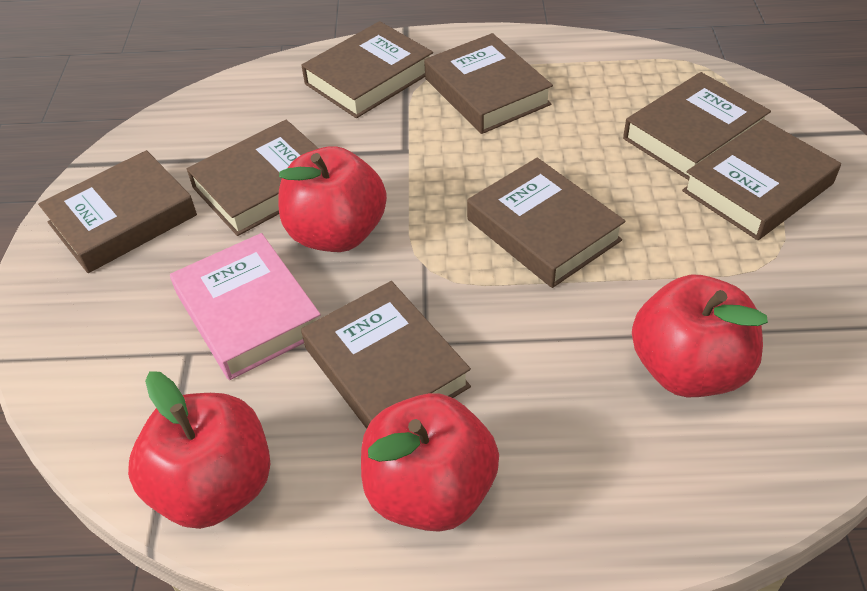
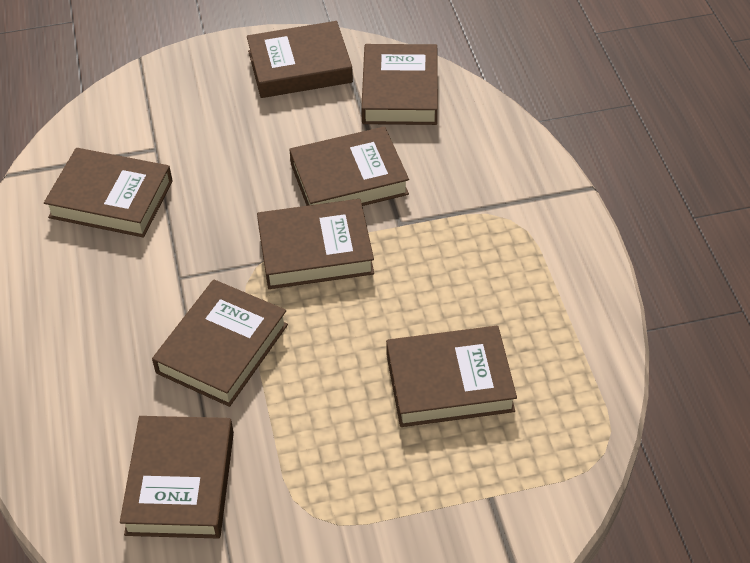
pink book: 1 -> 0
red apple: 4 -> 0

